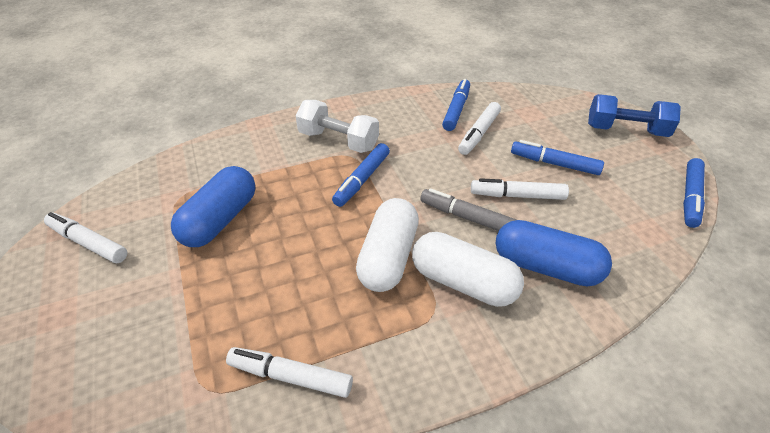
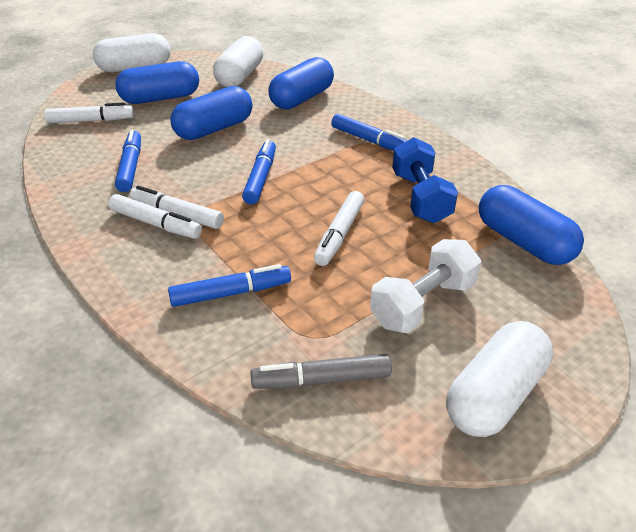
blue capsule: 2 -> 4
white capsule: 2 -> 3

